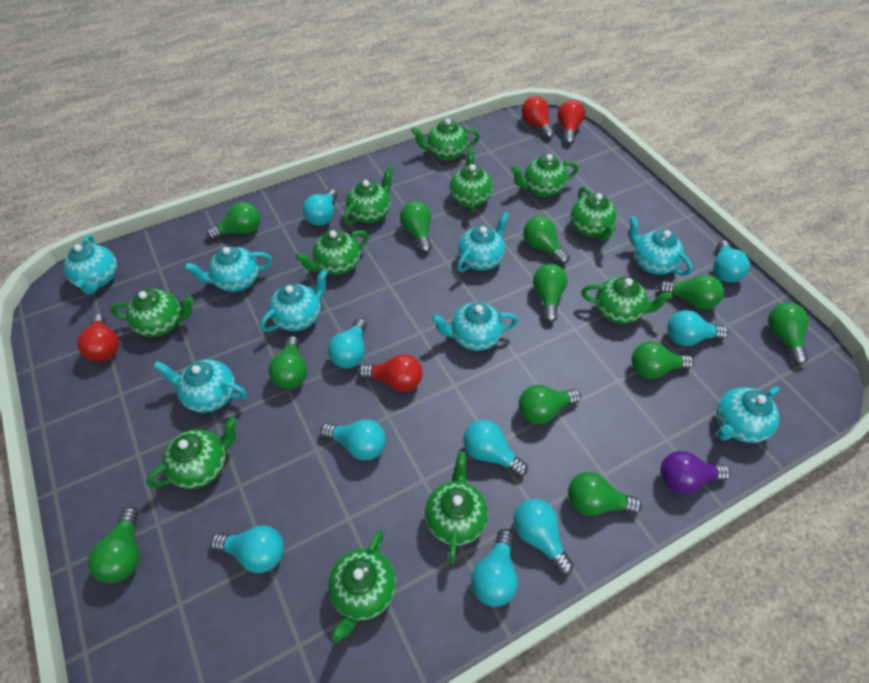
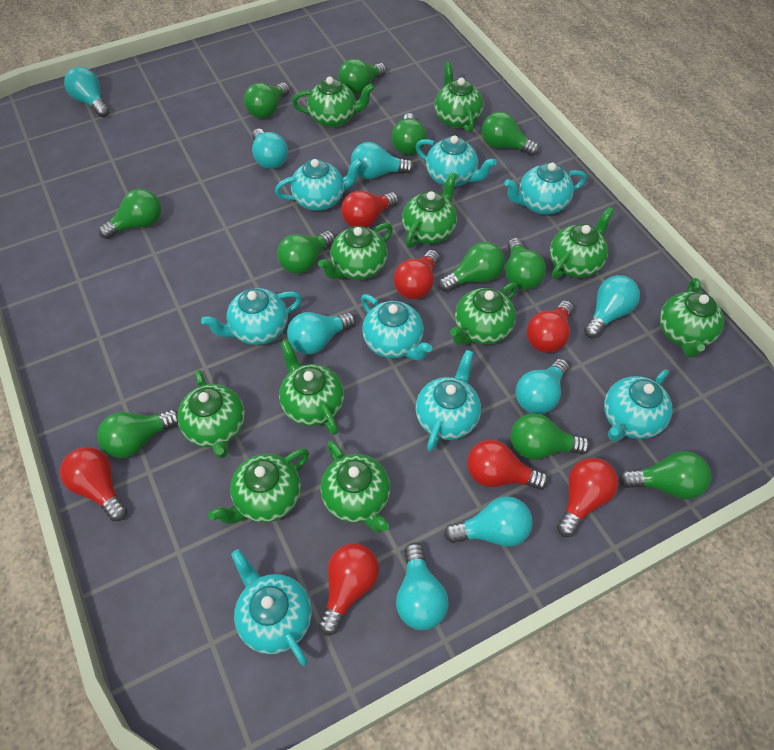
purple light bulb: 1 -> 0
red light bulb: 4 -> 7
turquoise light bulb: 9 -> 8

